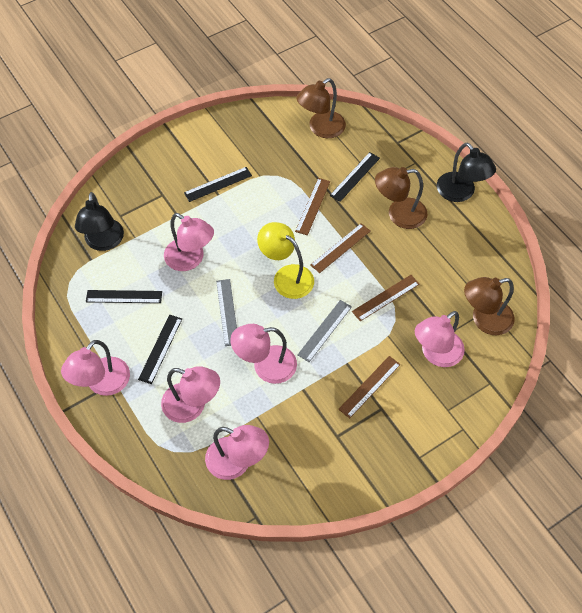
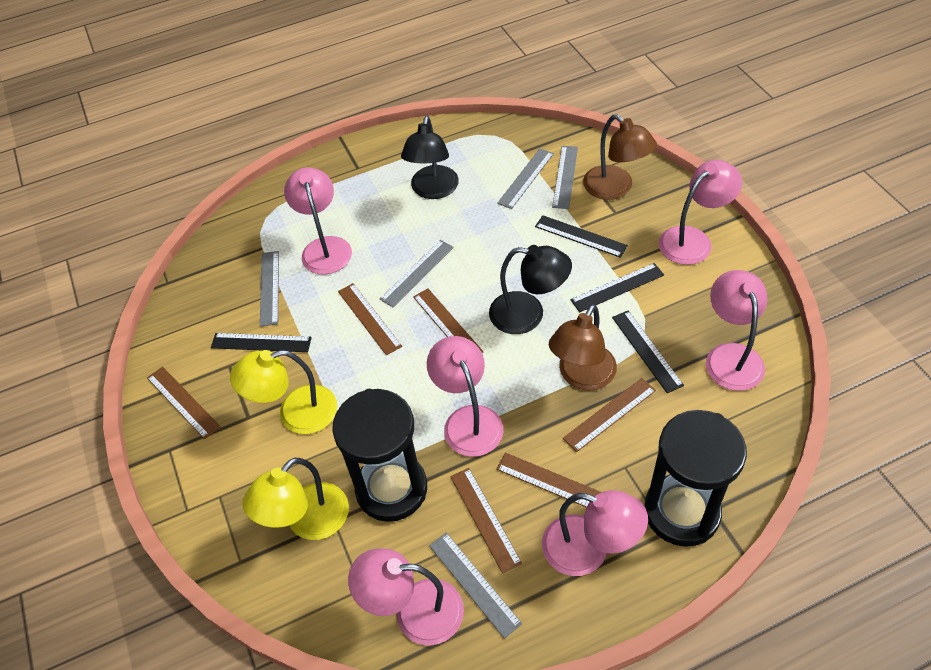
black hourglass: 0 -> 2
brown lamp: 3 -> 2
brown ruler: 4 -> 6
grey ruler: 2 -> 5
yellow lamp: 1 -> 2

